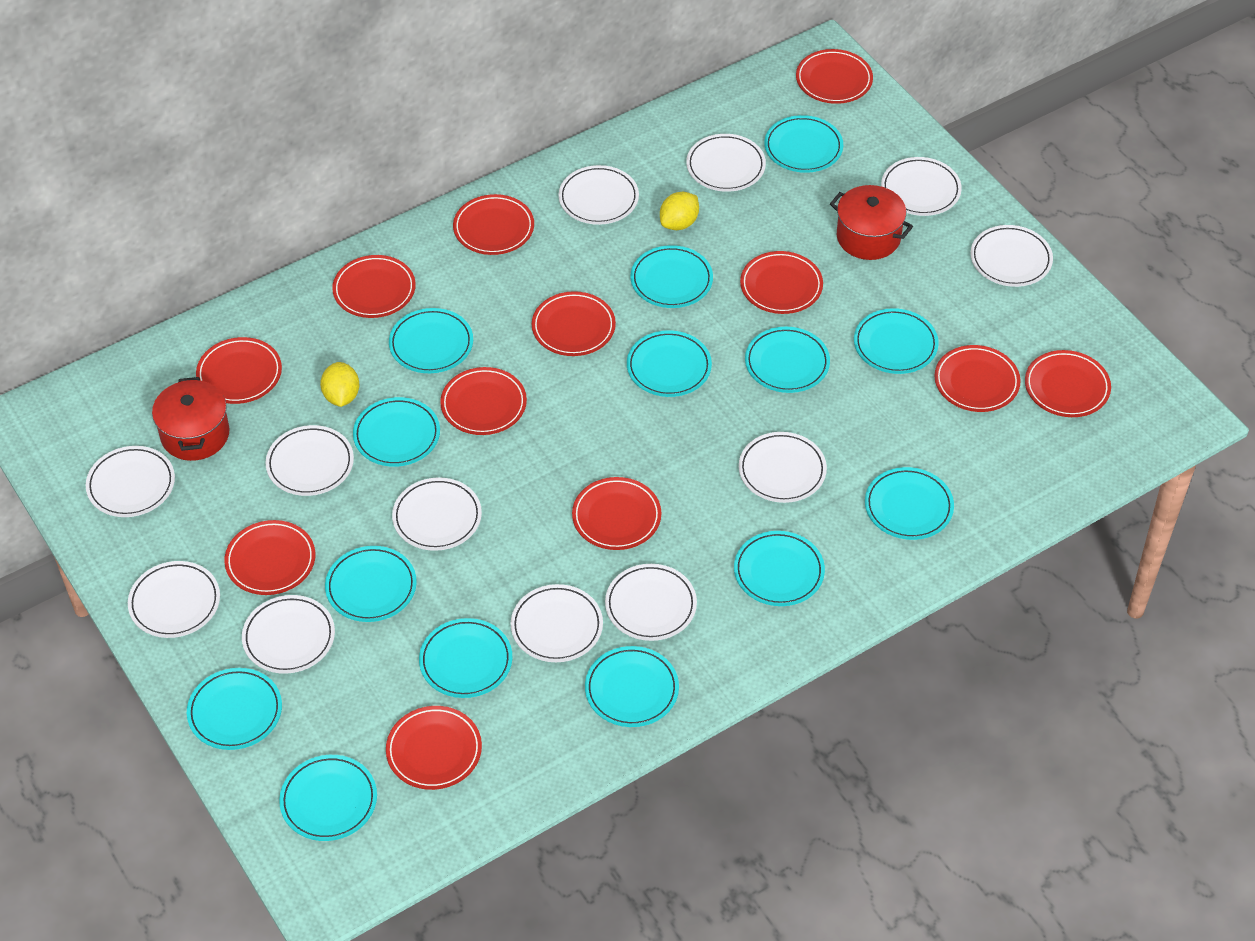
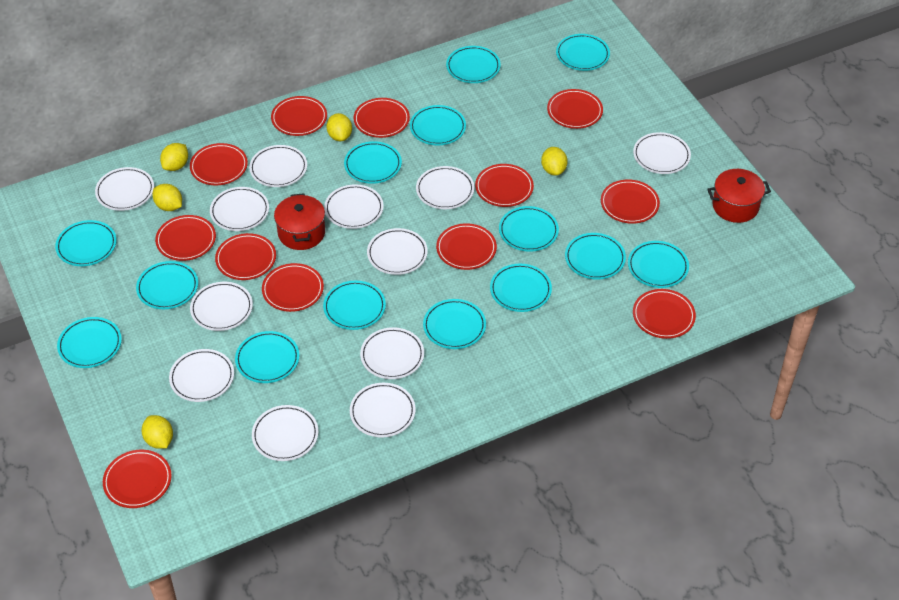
yellow lemon: 2 -> 5

